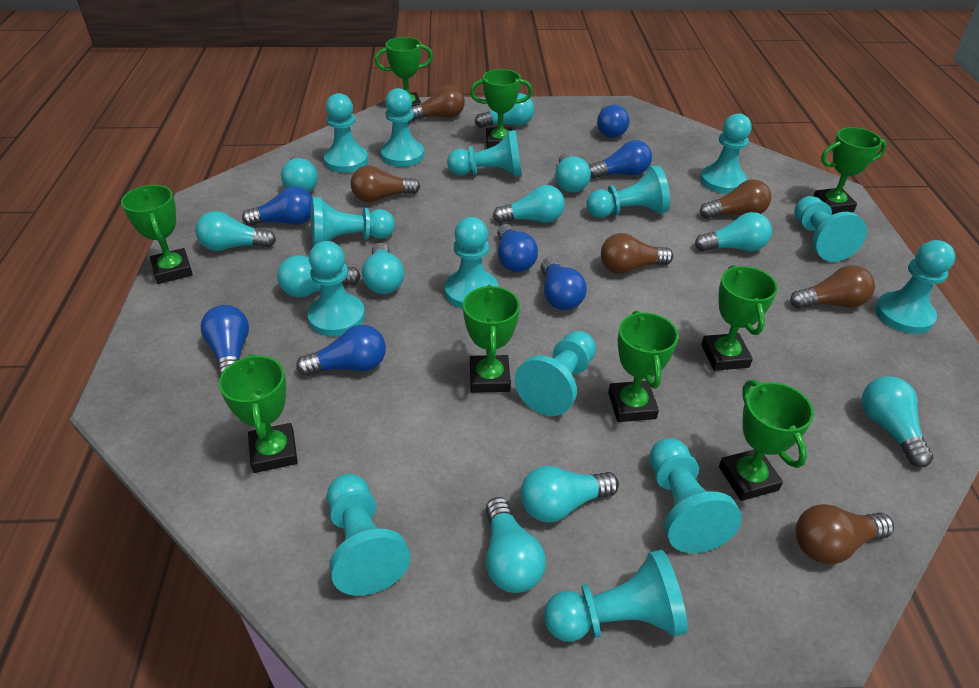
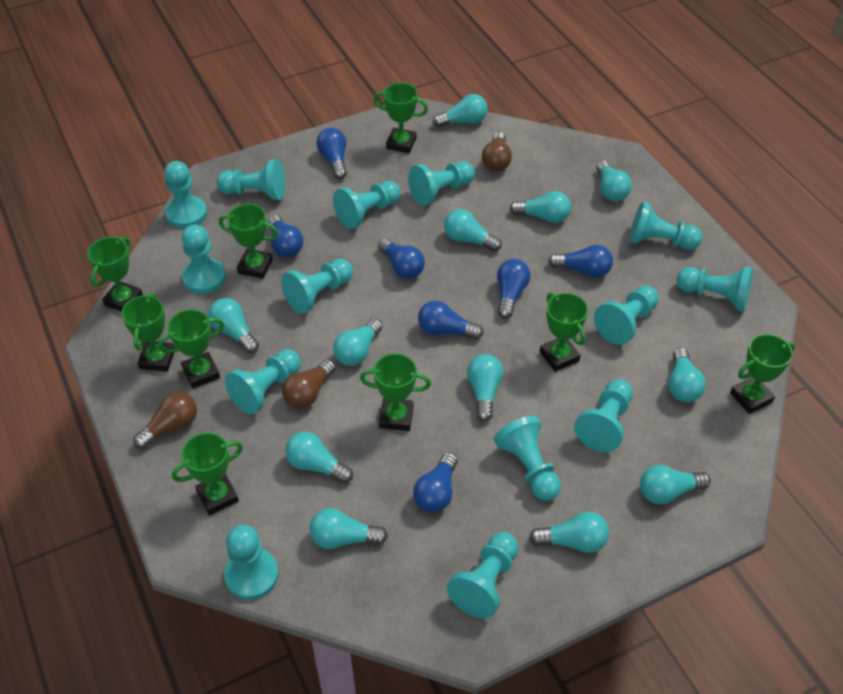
brown light bulb: 6 -> 3
turquoise light bulb: 11 -> 12

